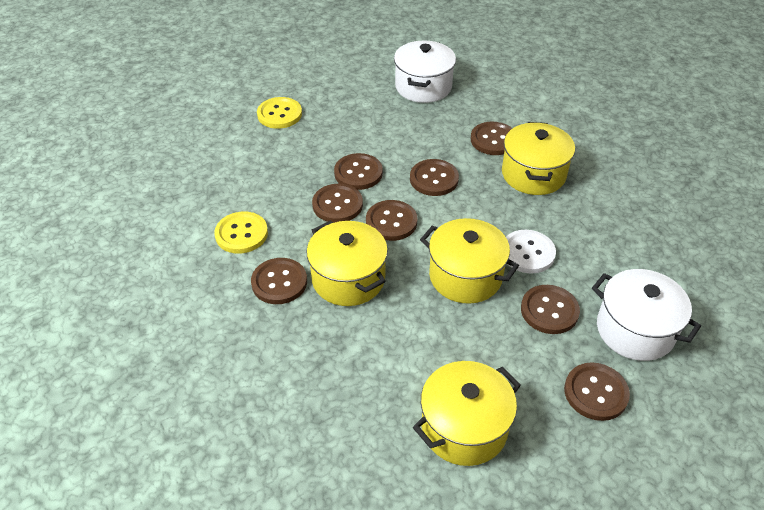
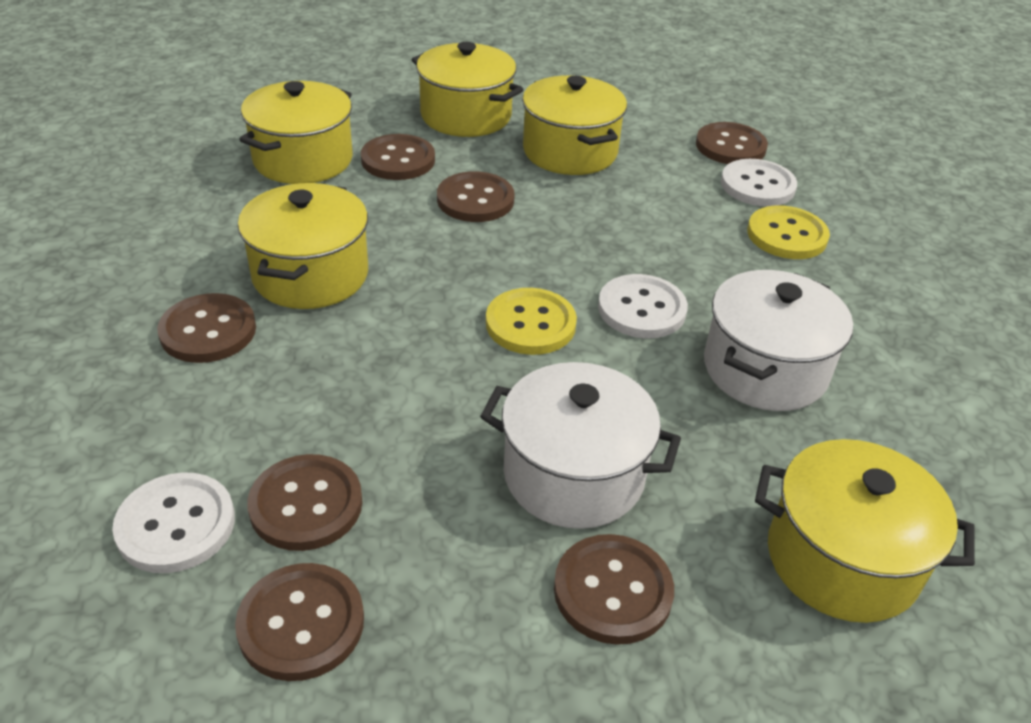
brown button: 8 -> 7
white button: 1 -> 3
yellow pot: 4 -> 5

